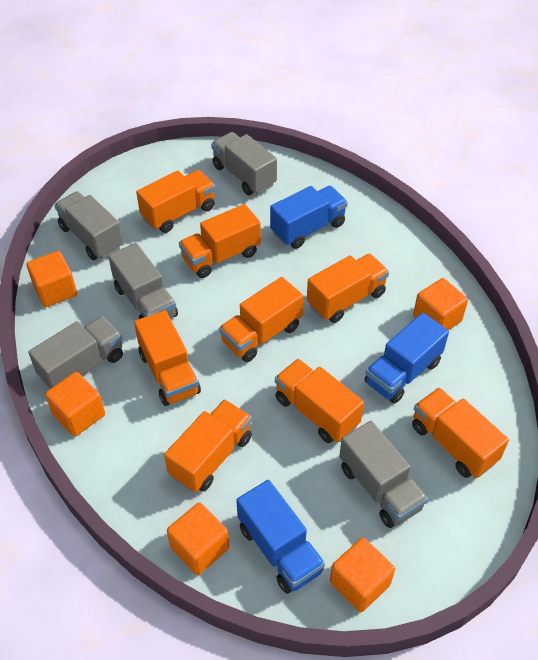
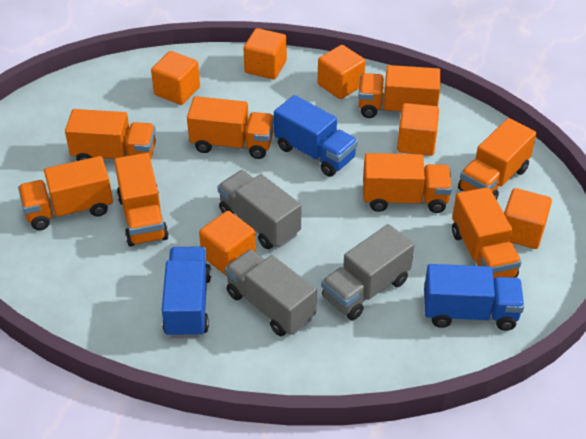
grey truck: 5 -> 3
orange cube: 5 -> 6

